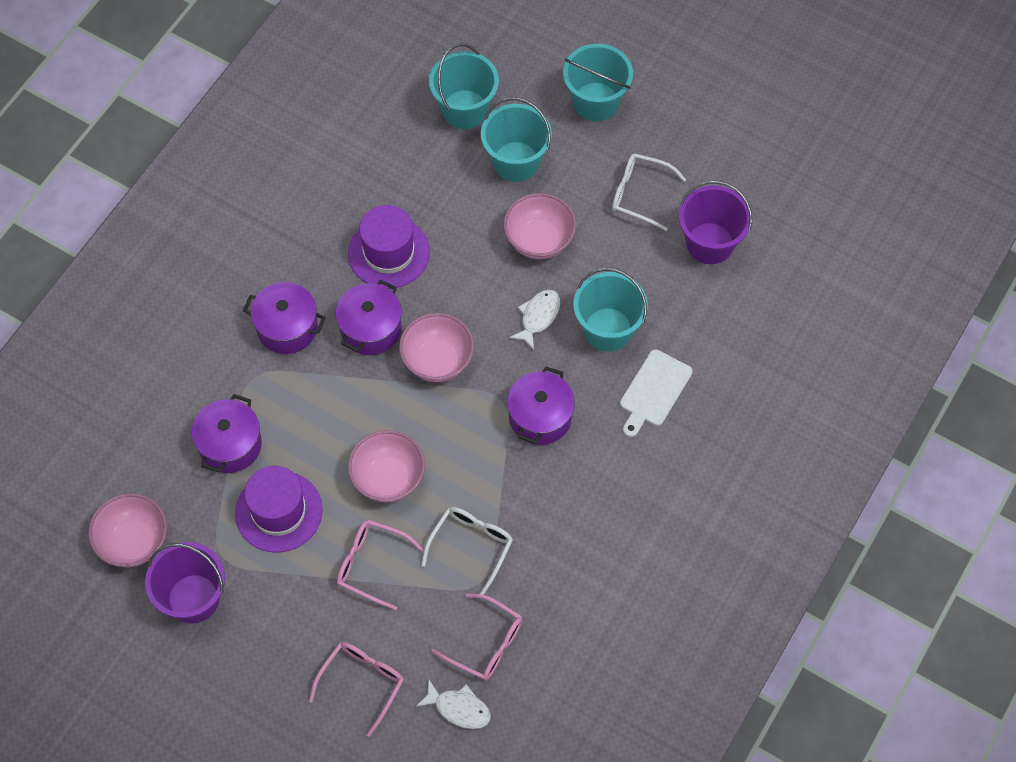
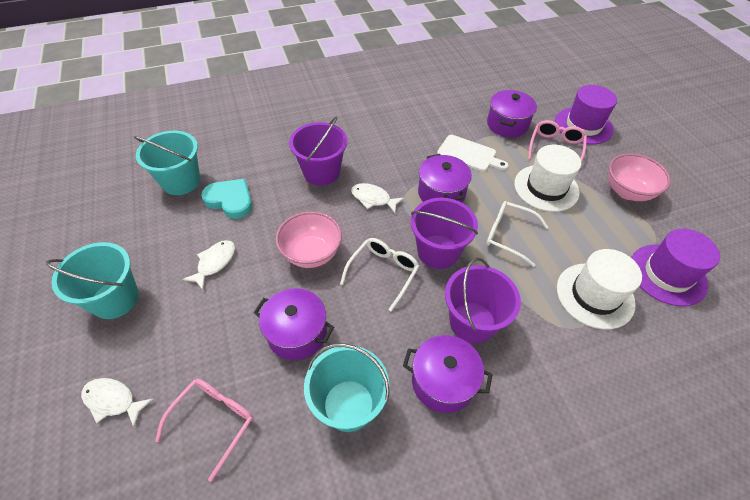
pink bowl: 4 -> 2
pink glasses: 3 -> 2
purple bucket: 2 -> 3
turquoise bucket: 4 -> 3
turquoise heart: 0 -> 1
white fish: 2 -> 3
white hat: 0 -> 2

